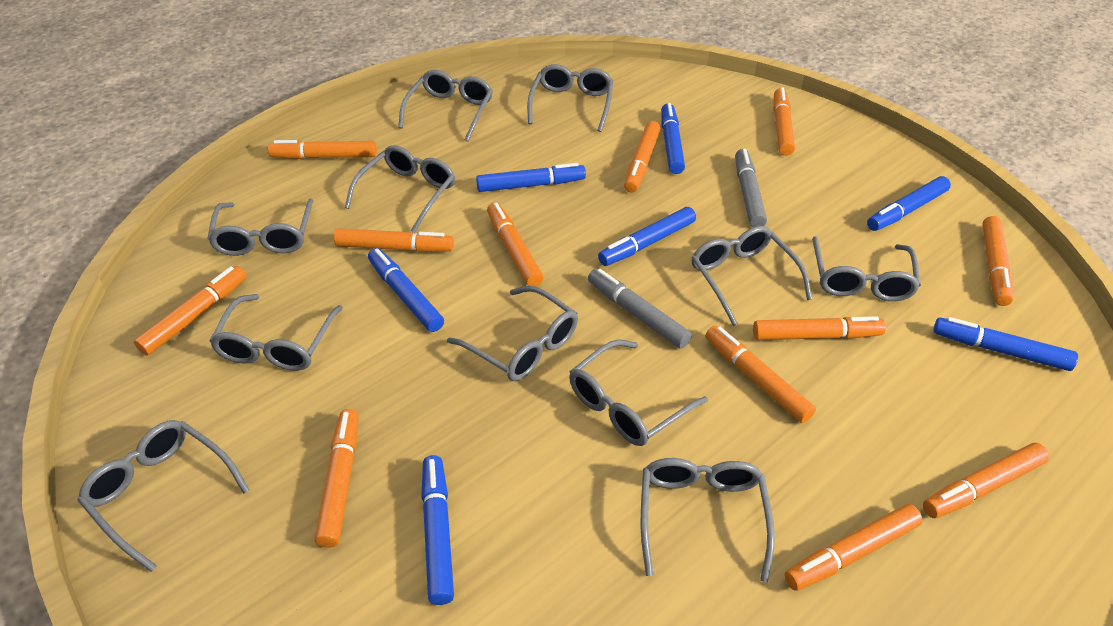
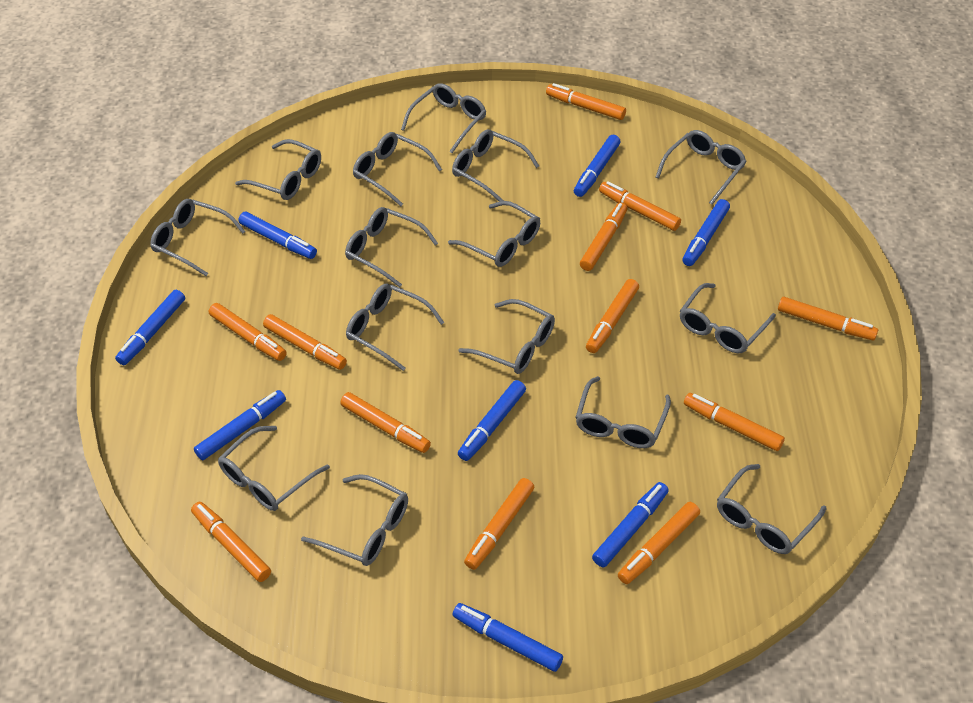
blue marker: 7 -> 8
grey glasses: 11 -> 15
grey marker: 2 -> 0

